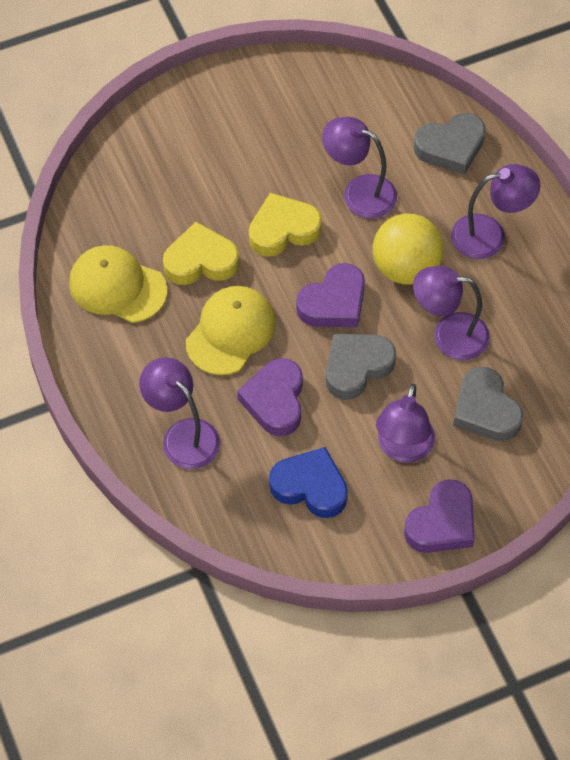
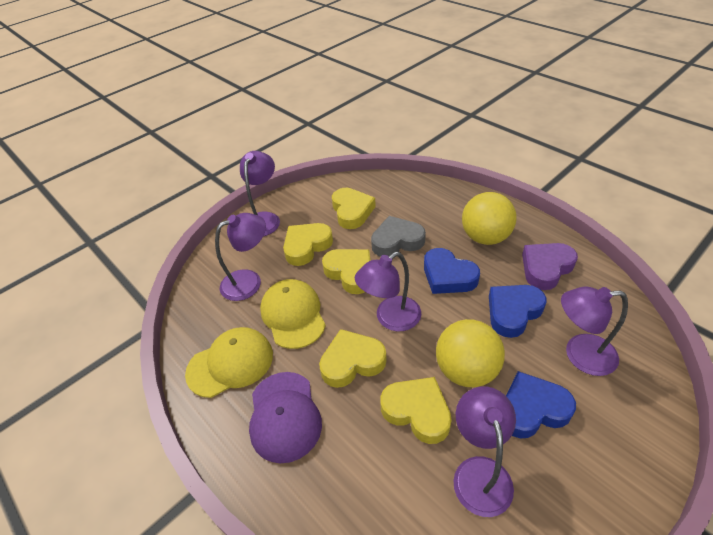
blue heart: 1 -> 3
grey heart: 3 -> 1
purple cap: 0 -> 1
purple heart: 3 -> 1
yellow ball: 1 -> 2
yellow heart: 2 -> 5

